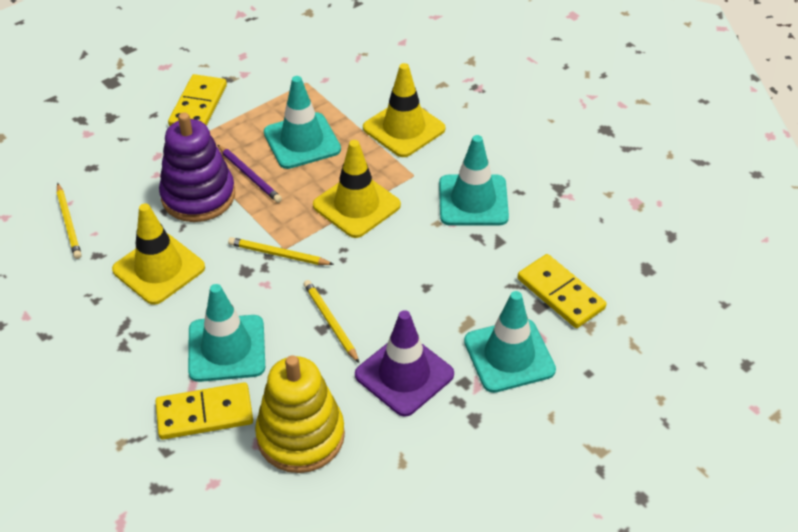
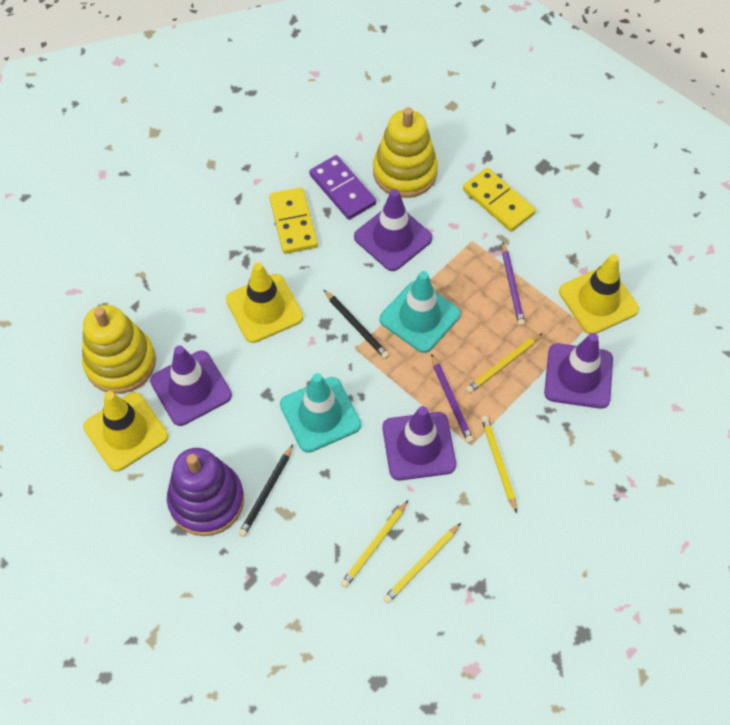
black pencil: 0 -> 2
purple domino: 0 -> 1
purple pencil: 1 -> 2
purple traffic cone: 1 -> 4
turquoise traffic cone: 4 -> 2
yellow domino: 3 -> 2
yellow pencil: 3 -> 4
yellow stacking toy: 1 -> 2

